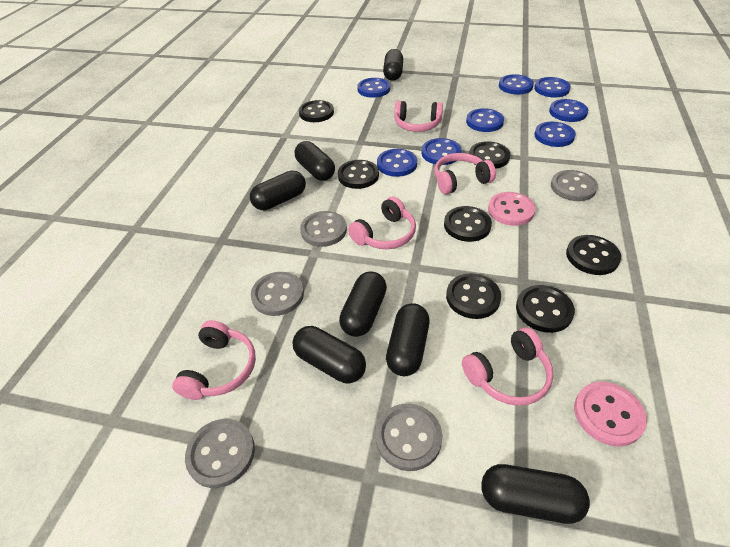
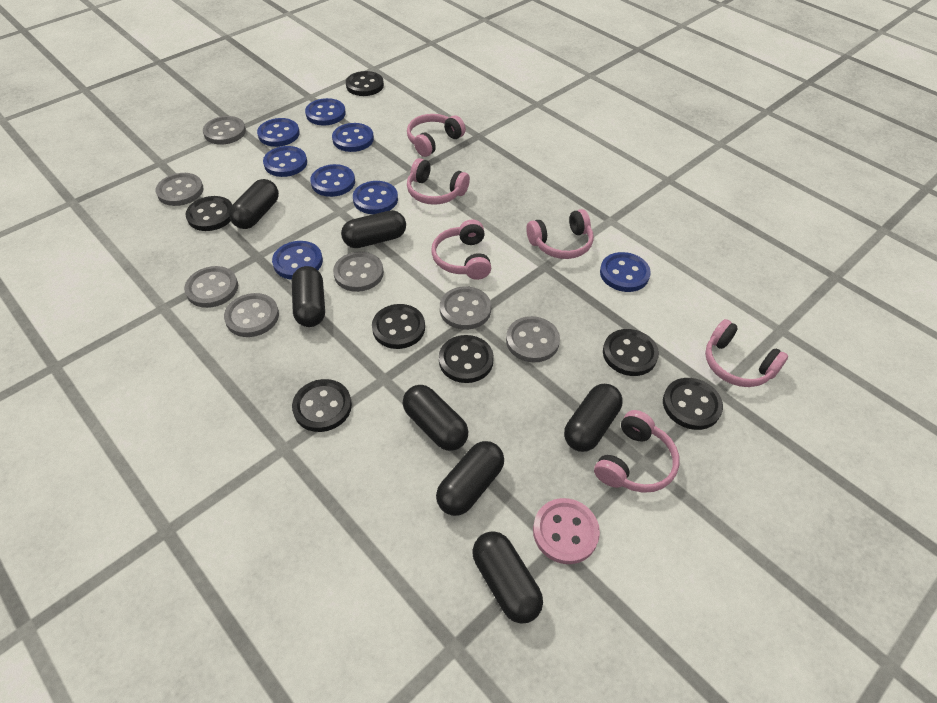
grey button: 5 -> 7
pink button: 2 -> 1
pink headphones: 5 -> 6

